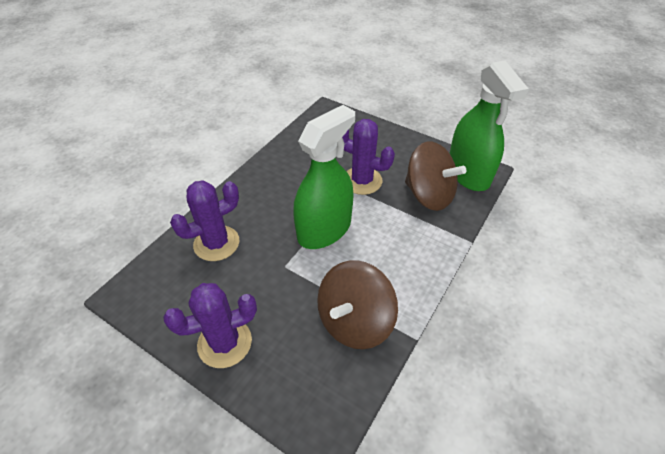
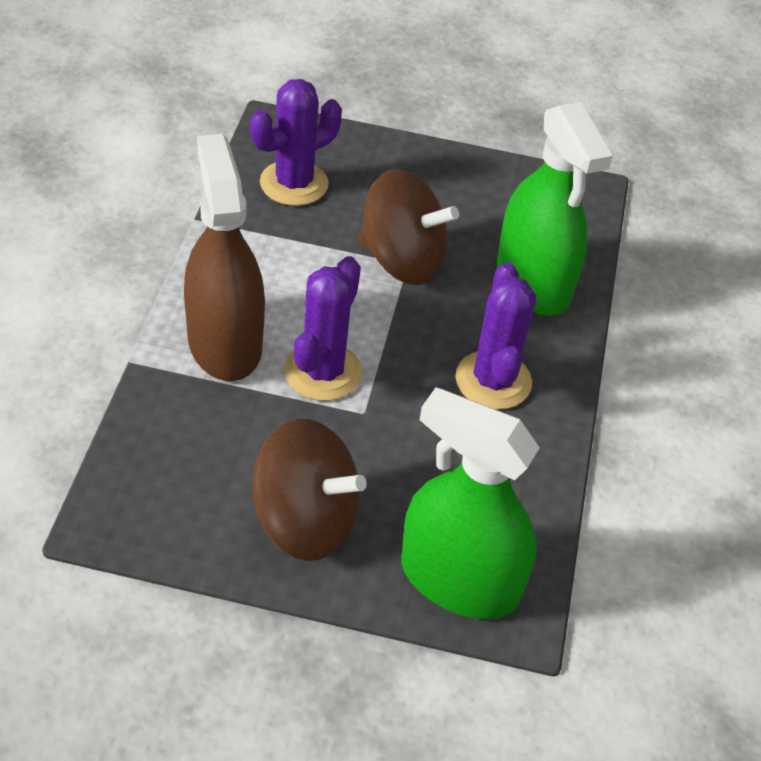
brown spray bottle: 0 -> 1

